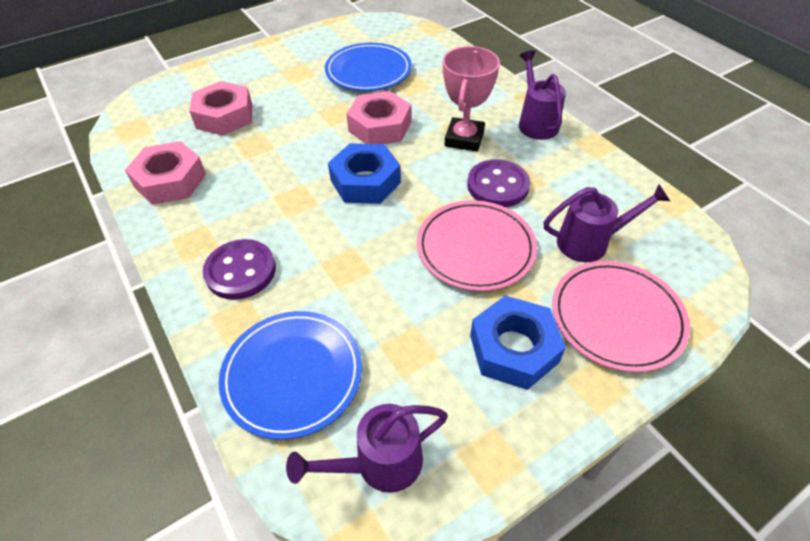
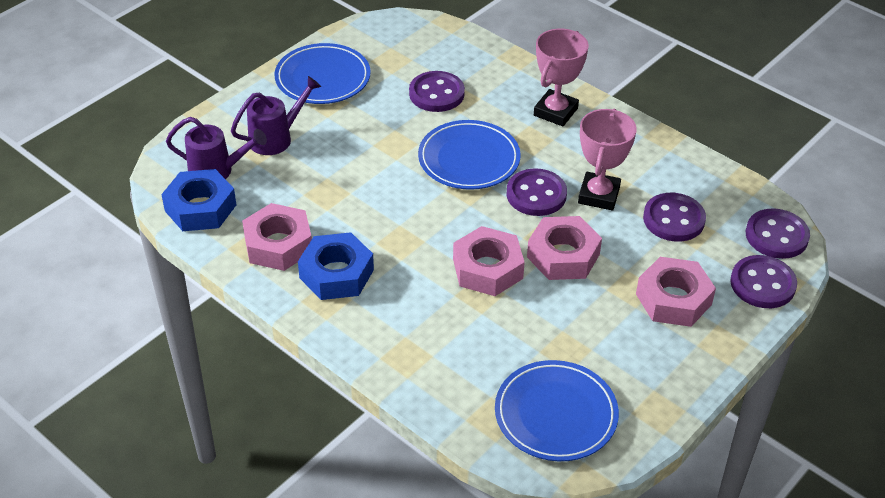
blue plate: 2 -> 3
pink nut: 3 -> 4
pink plate: 2 -> 0
pink trophy: 1 -> 2
purple button: 2 -> 5
purple watering can: 3 -> 2

